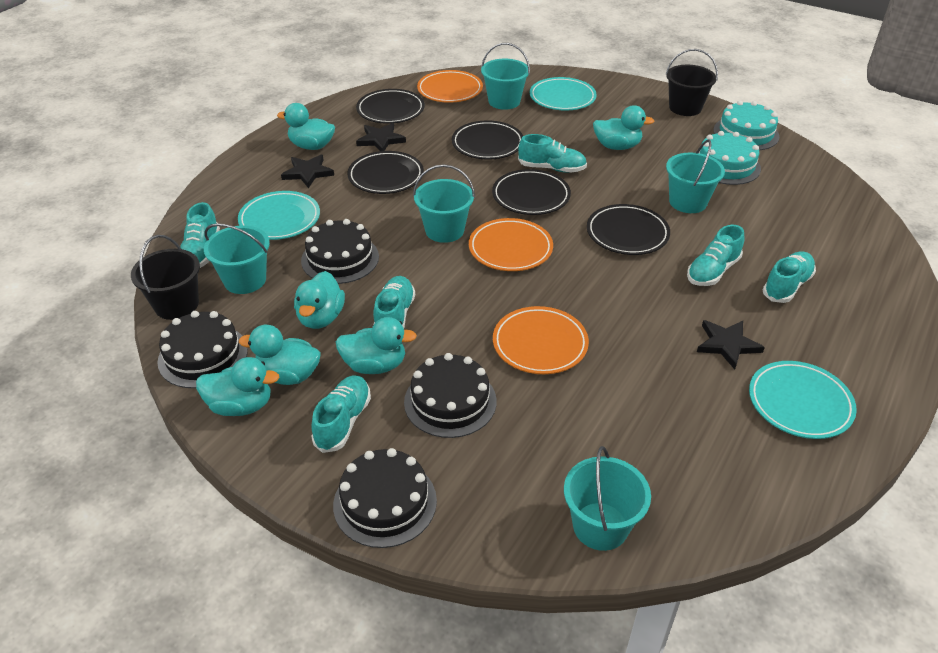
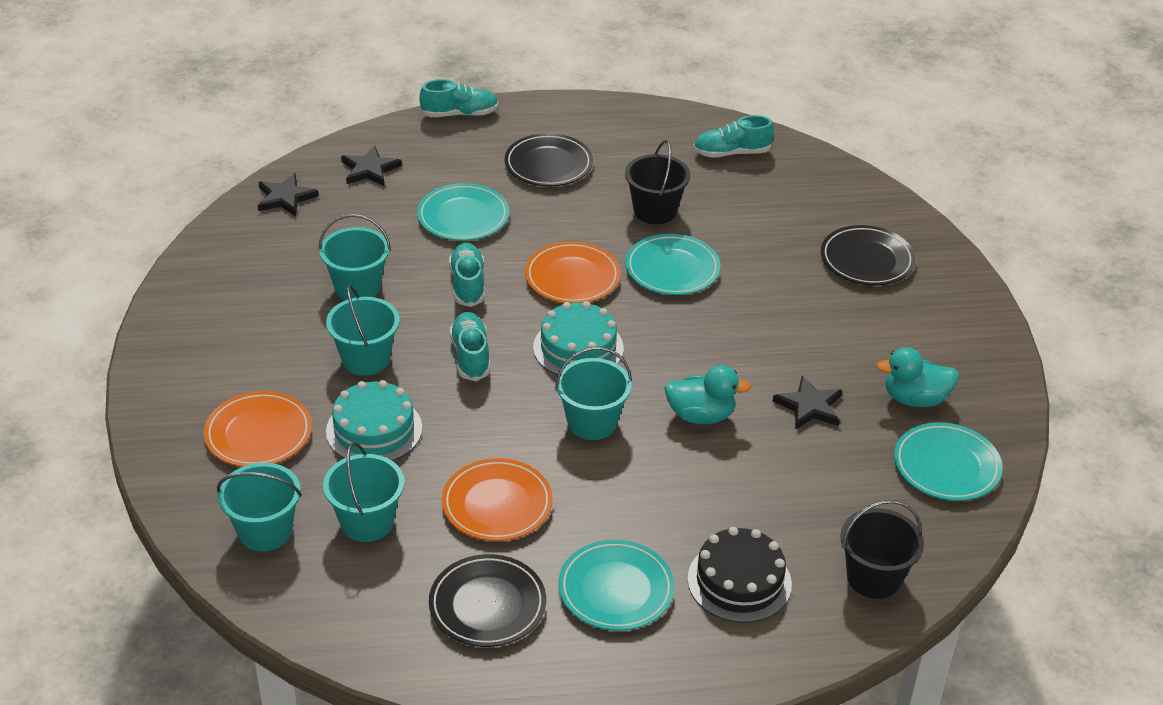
black cake: 4 -> 1
black plate: 5 -> 3
turquoise duck: 6 -> 2
turquoise plate: 3 -> 4
turquoise shoe: 6 -> 4

